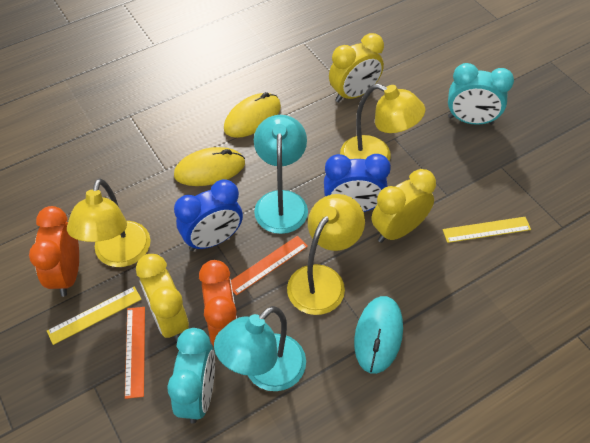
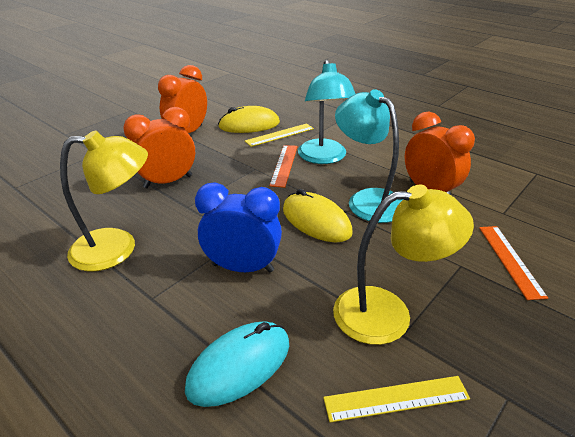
blue clock: 2 -> 1
orange clock: 2 -> 3
turquoise clock: 2 -> 0
yellow clock: 3 -> 0
yellow lamp: 3 -> 2

